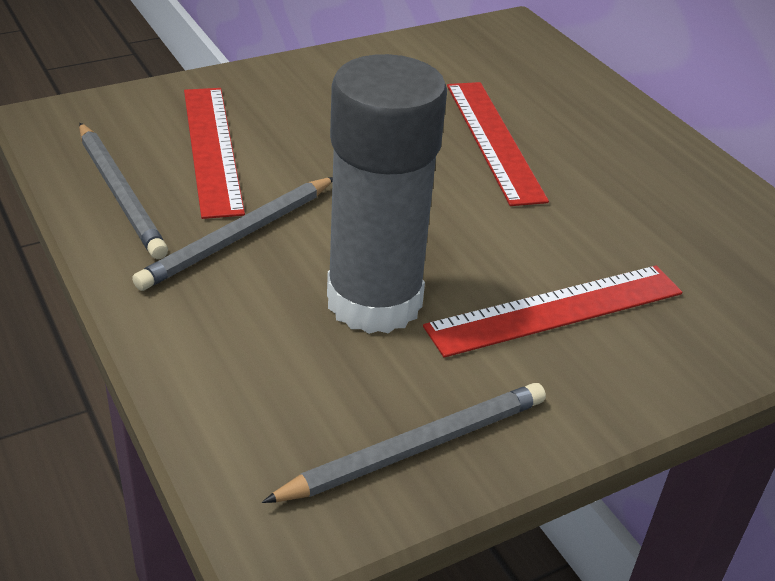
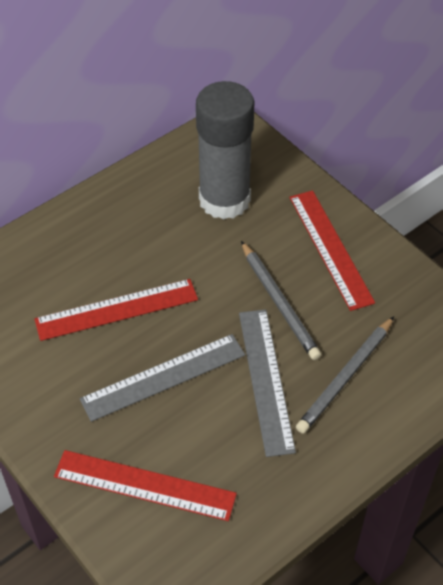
grey pencil: 3 -> 2
grey ruler: 0 -> 2

